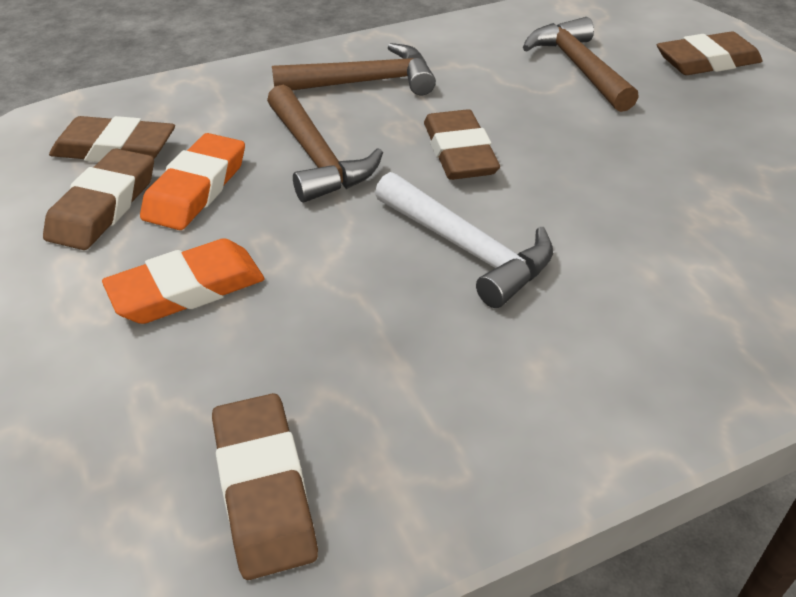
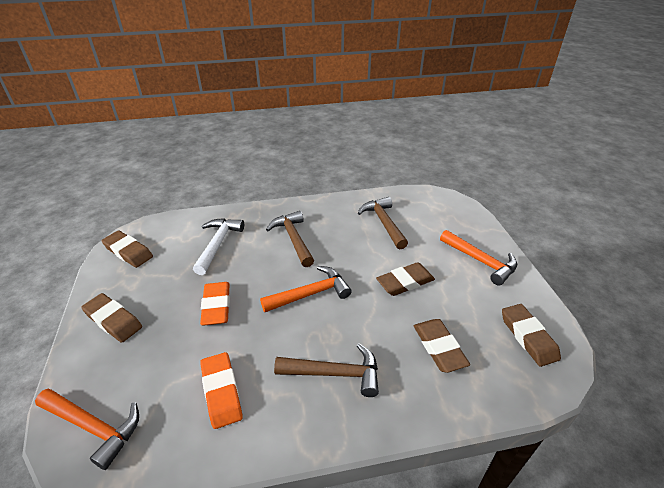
orange hammer: 0 -> 3

